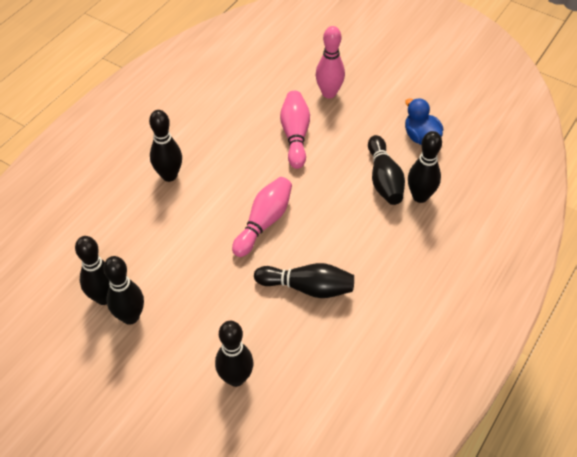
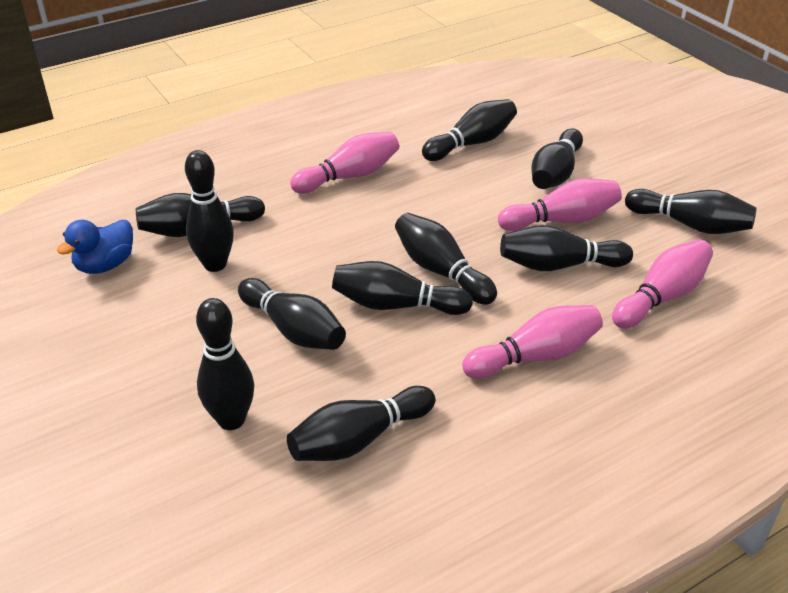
black bowling pin: 7 -> 11
pink bowling pin: 3 -> 4

